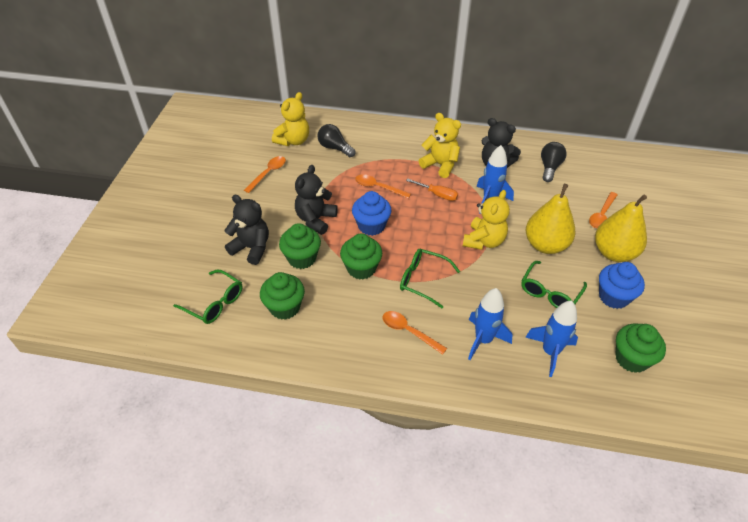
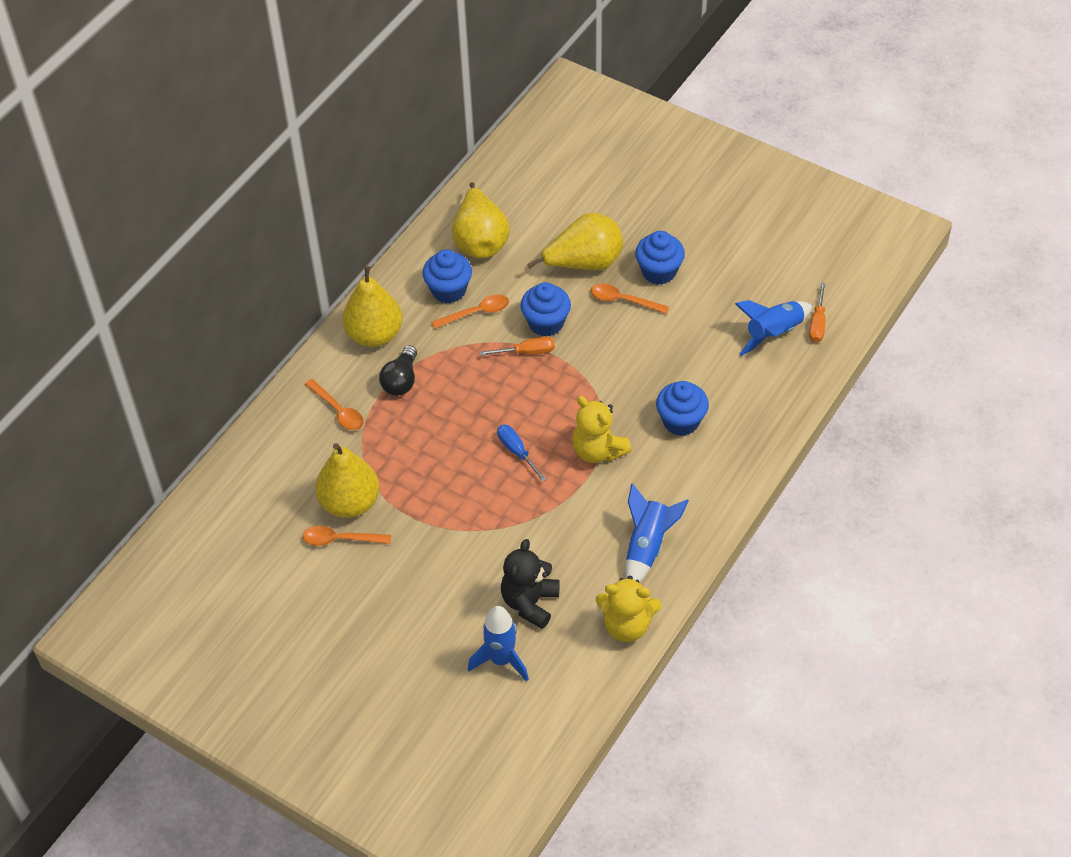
black light bulb: 2 -> 1
black teddy bear: 3 -> 1
blue cupcake: 2 -> 4
blue screwdriver: 0 -> 1
green cupcake: 4 -> 0
green glasses: 3 -> 0
orange screwdriver: 1 -> 2
yellow pear: 2 -> 4
yellow teddy bear: 3 -> 2

